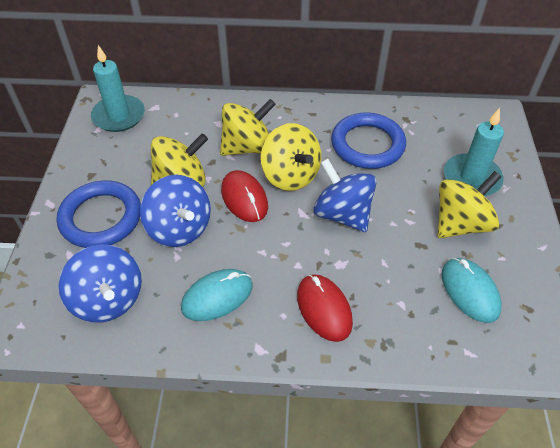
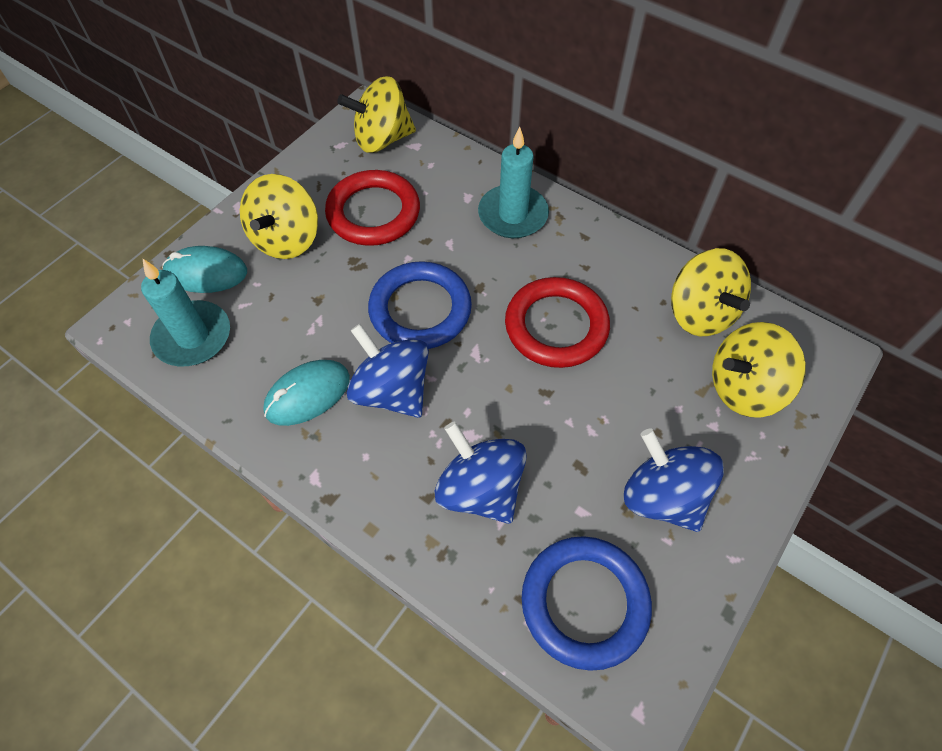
red mouse: 2 -> 0
red ring: 0 -> 2

